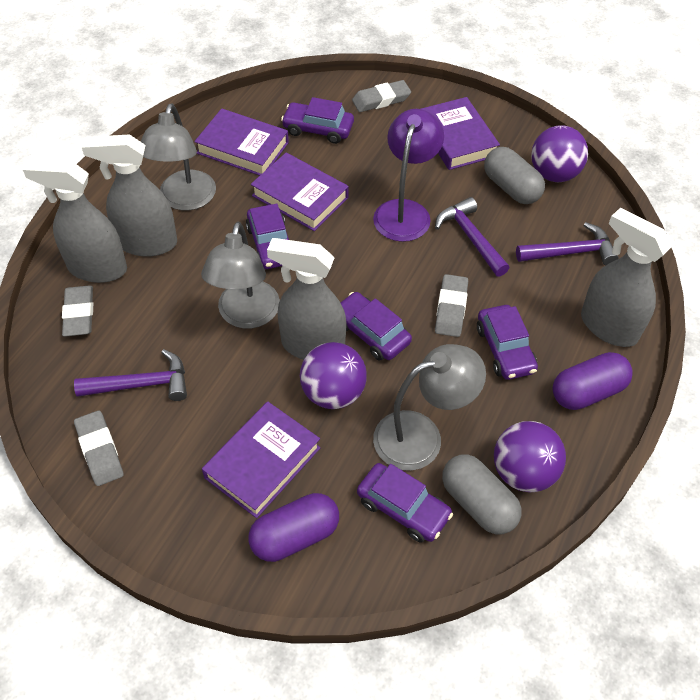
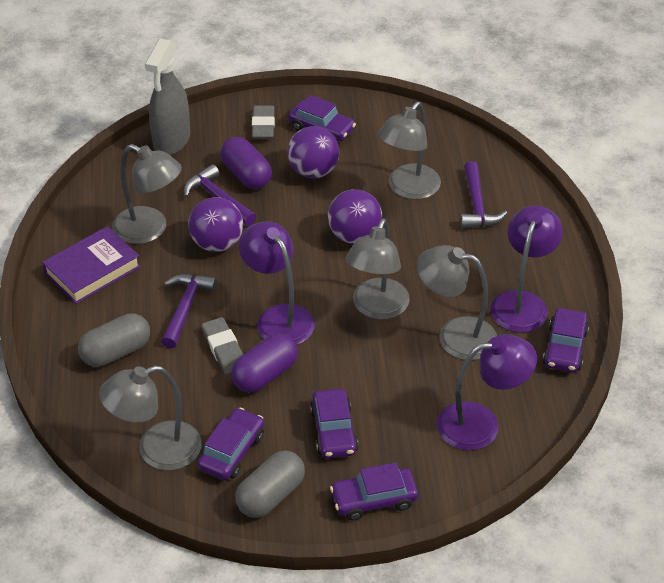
grey eraser: 4 -> 2
grey lamp: 3 -> 5
grey spray bottle: 4 -> 1
purple book: 4 -> 1
purple lamp: 1 -> 3

